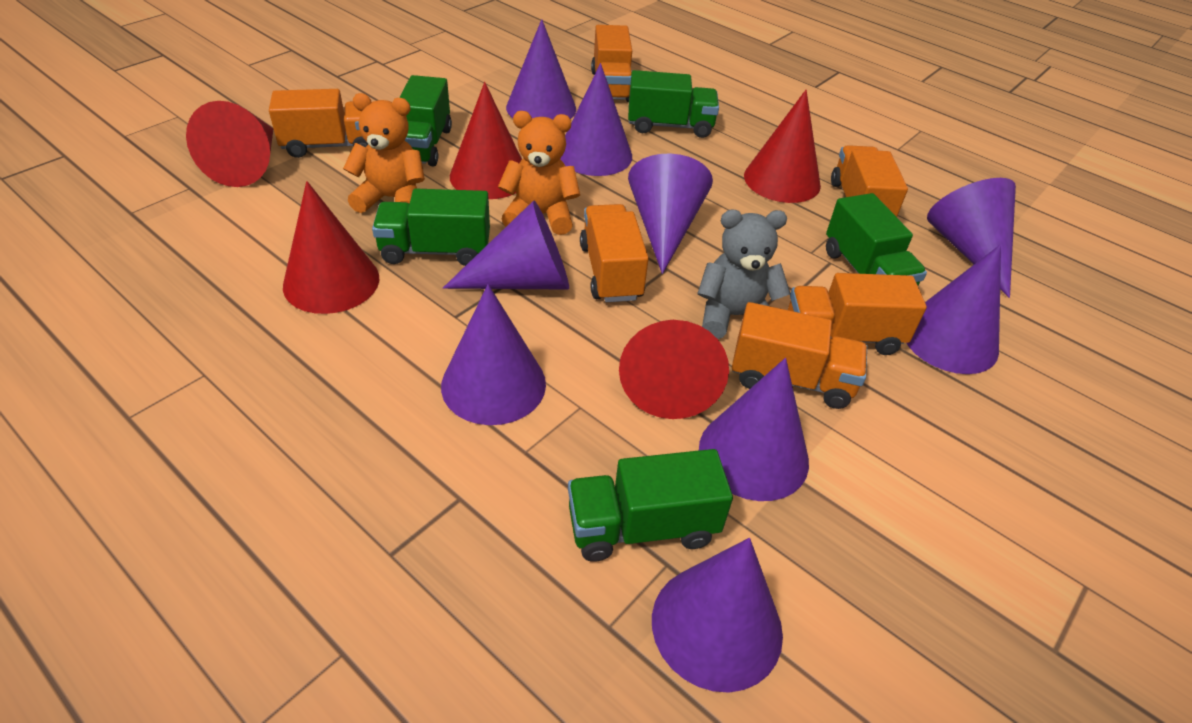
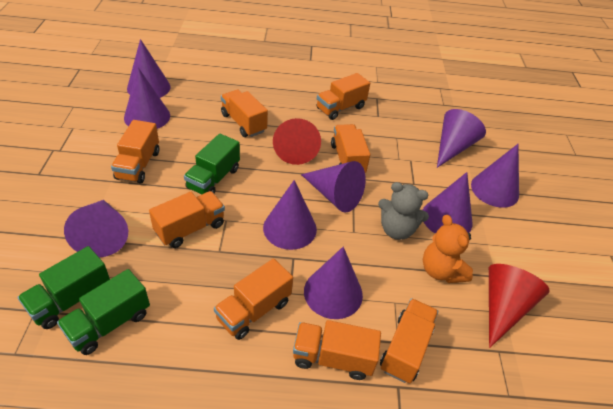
green truck: 5 -> 3
orange teddy bear: 2 -> 1
orange truck: 6 -> 8
red cone: 5 -> 2

